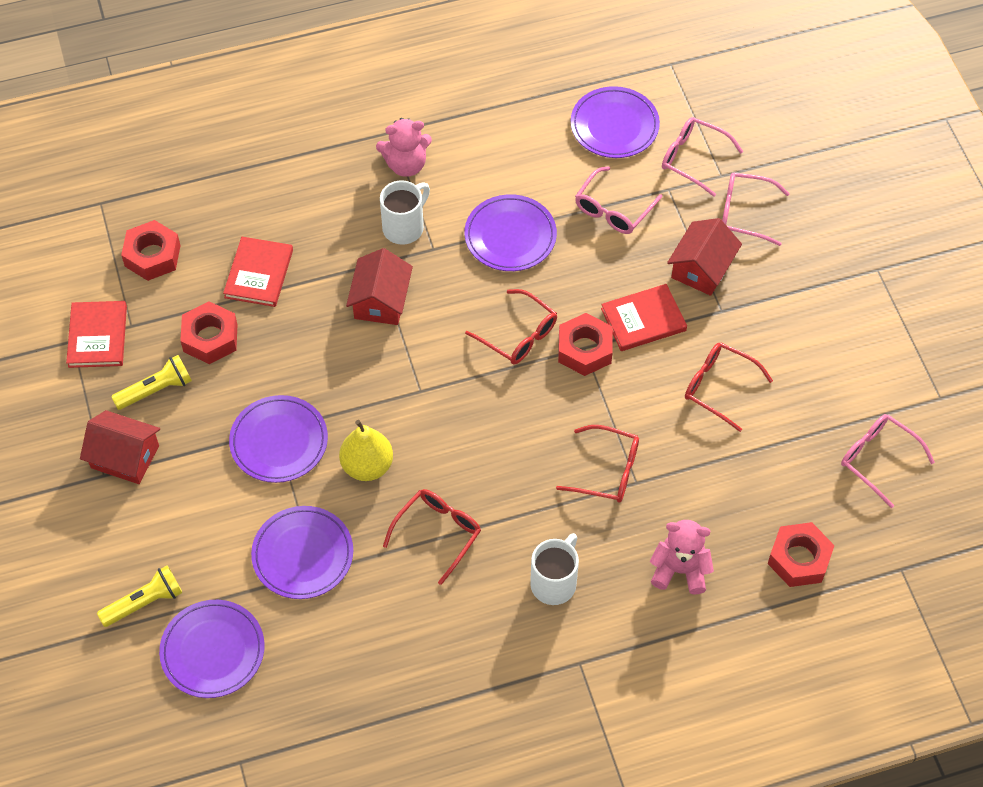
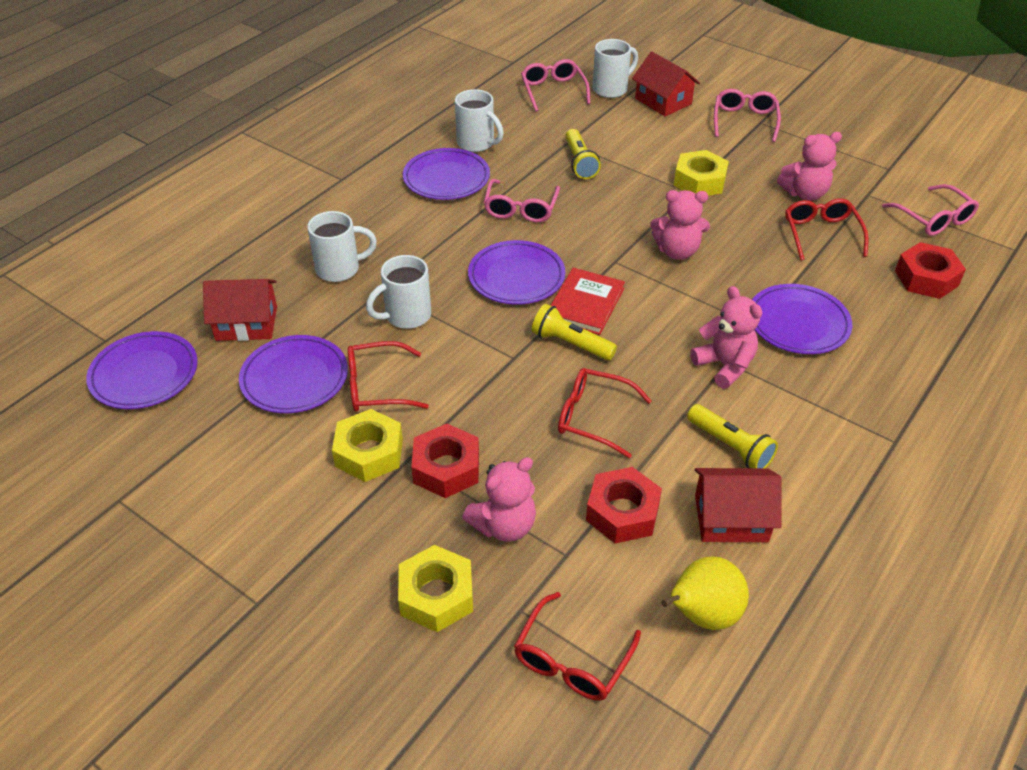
pink teddy bear: 2 -> 4
red book: 3 -> 1
red nut: 4 -> 3
white mug: 2 -> 4
yellow flashlight: 2 -> 3
yellow nut: 0 -> 3

